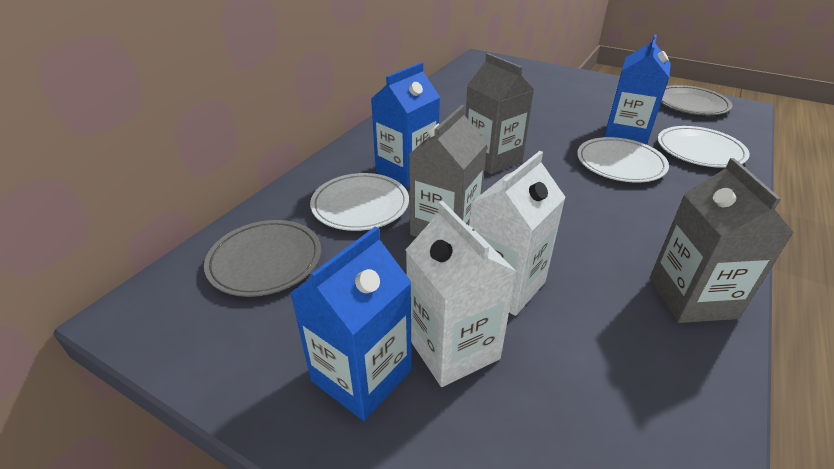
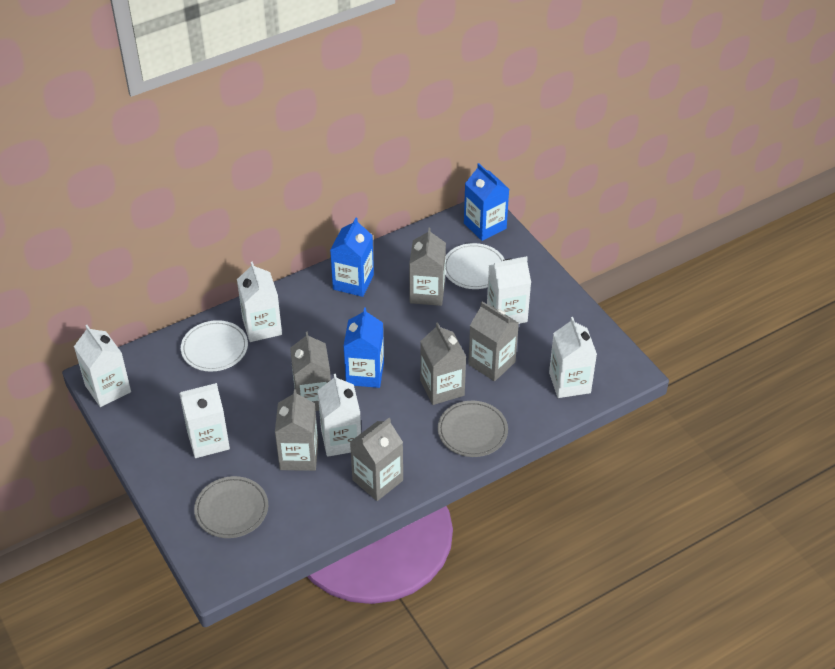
grey carton: 3 -> 6
white carton: 2 -> 6
white plate: 3 -> 2

